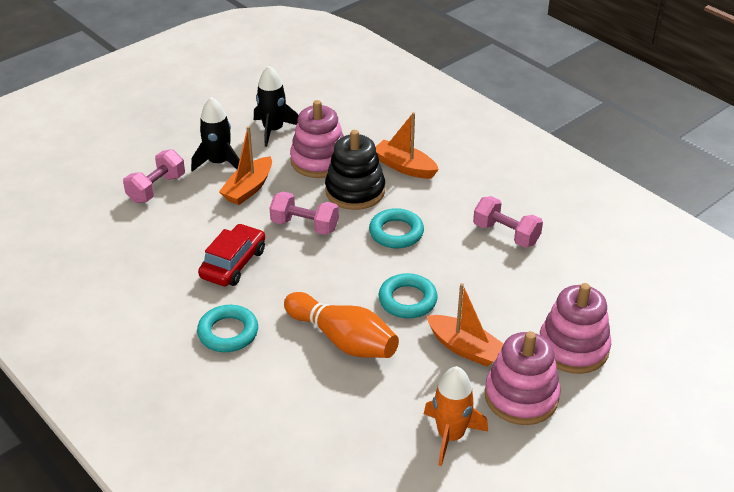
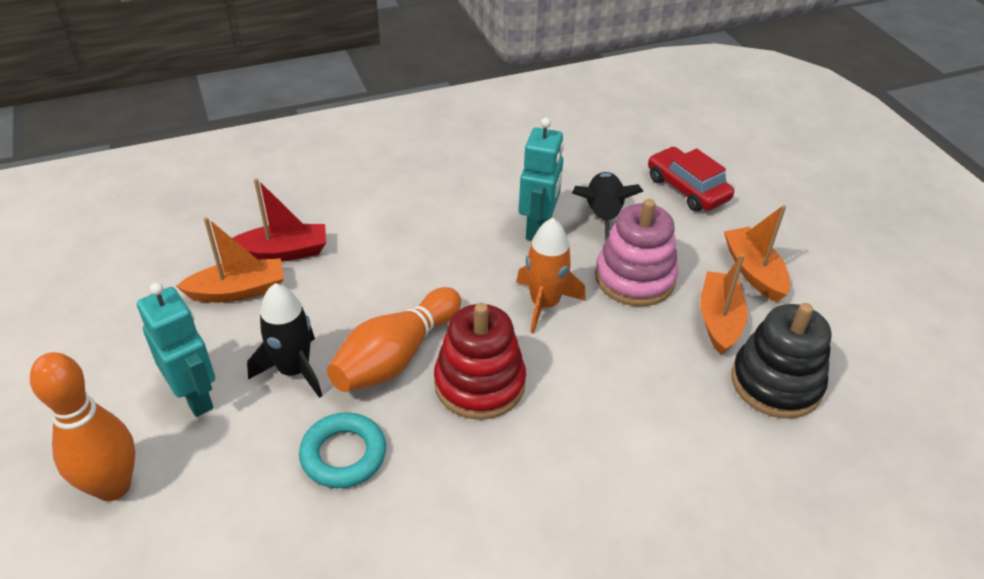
orange bowling pin: 1 -> 2
pink dumbbell: 3 -> 0
pink stacking toy: 3 -> 1
red boat: 0 -> 1
red stacking toy: 0 -> 1
turquoise ring: 3 -> 1
turquoise robot: 0 -> 2

